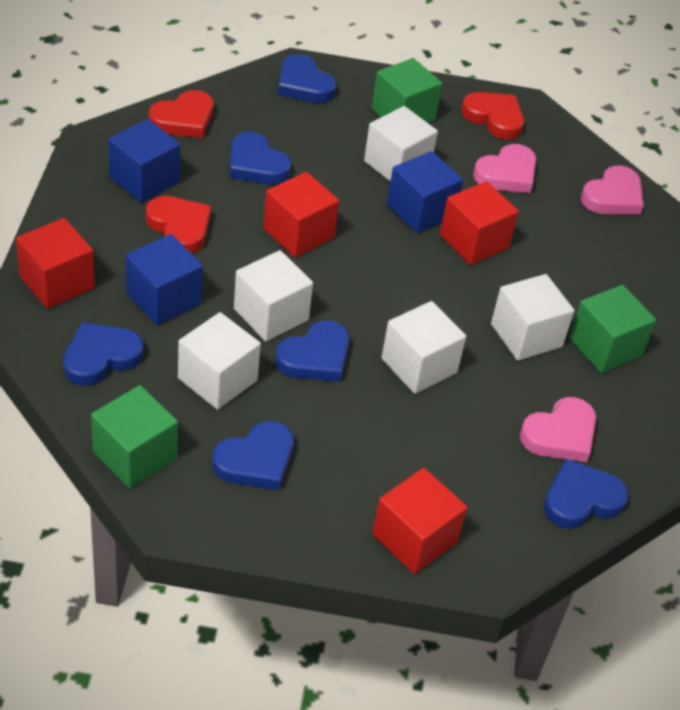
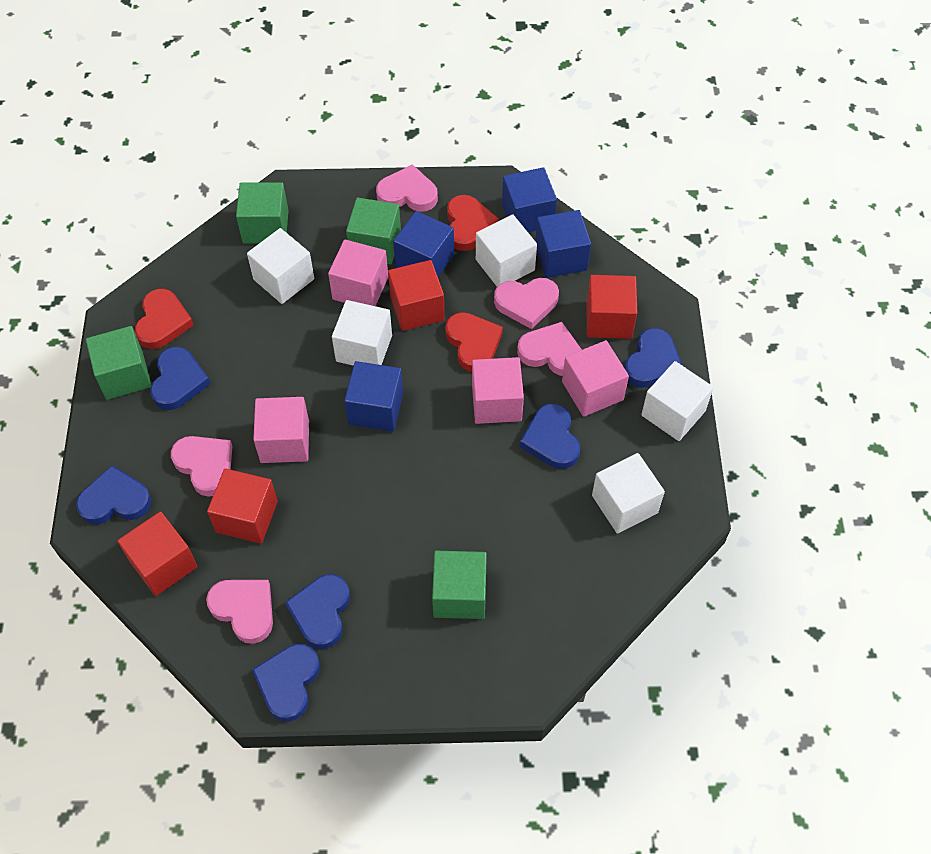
blue cube: 3 -> 4
green cube: 3 -> 4
pink cube: 0 -> 4
pink heart: 3 -> 5

